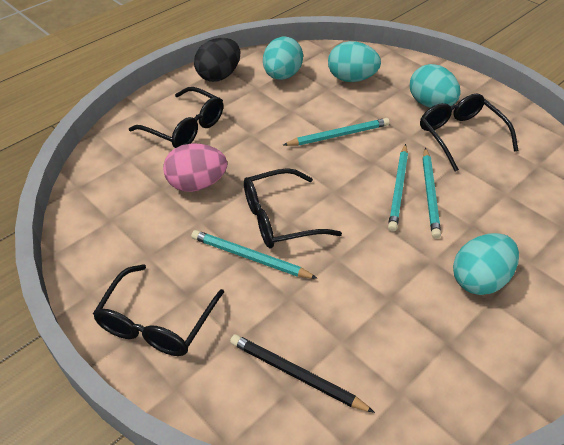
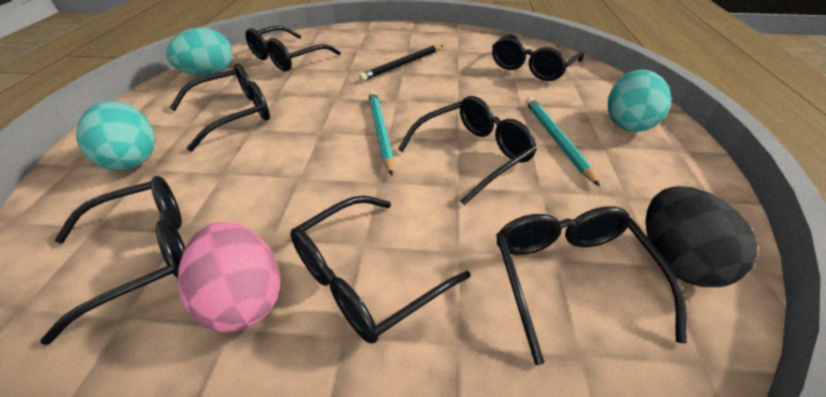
black glasses: 4 -> 7
turquoise egg: 4 -> 3
turquoise pencil: 4 -> 2

